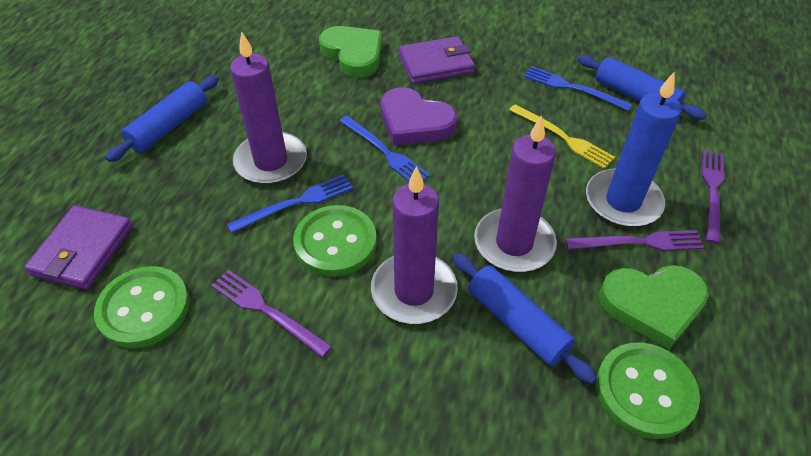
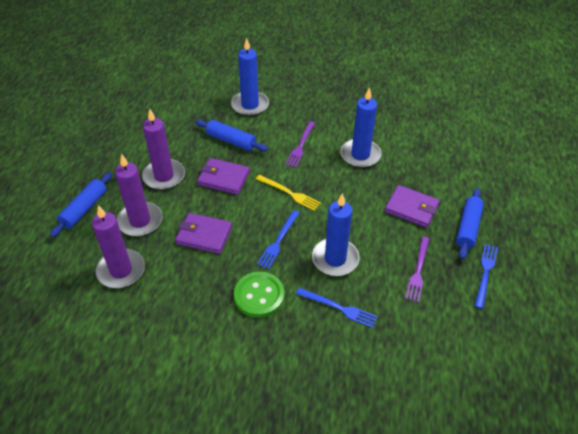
blue candle: 1 -> 3
green button: 3 -> 1
green heart: 2 -> 0
purple fork: 3 -> 2
purple heart: 1 -> 0
purple wallet: 2 -> 3

